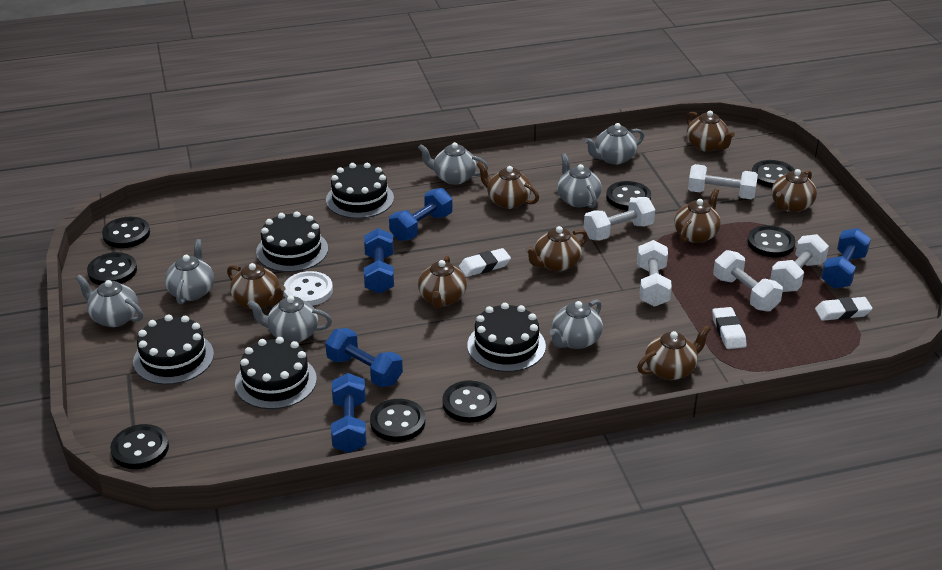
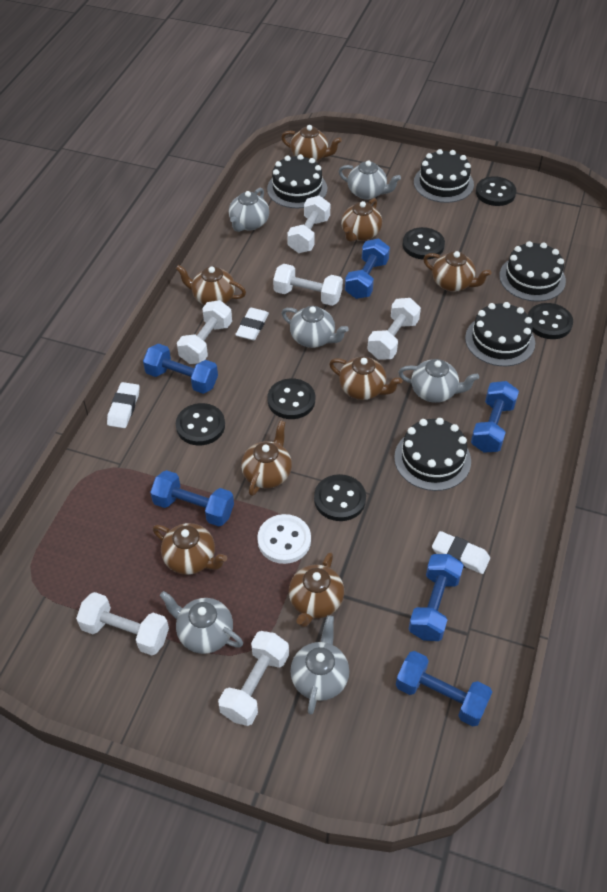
black button: 8 -> 6
blue dumbbell: 5 -> 6
grey teapot: 7 -> 6
white dumbbell: 5 -> 6

